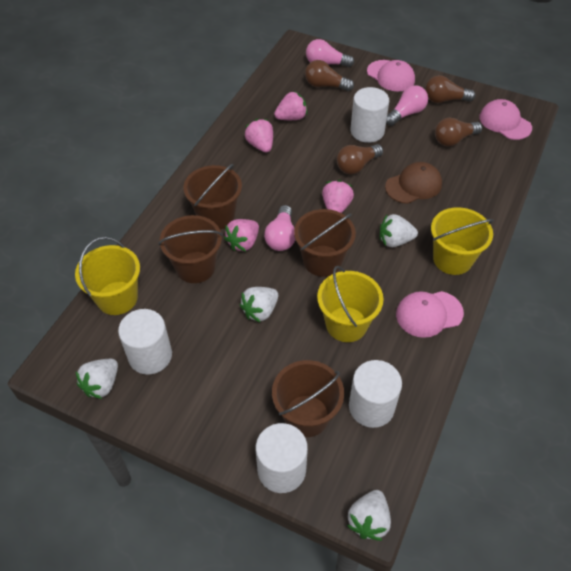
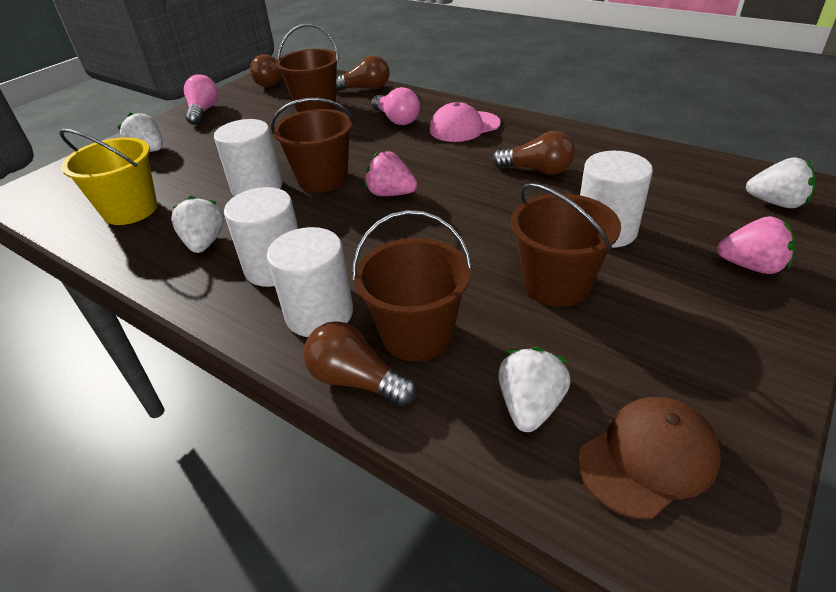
pink cap: 3 -> 1
pink light bulb: 3 -> 2
pink strawberry: 4 -> 2
yellow bucket: 3 -> 1

